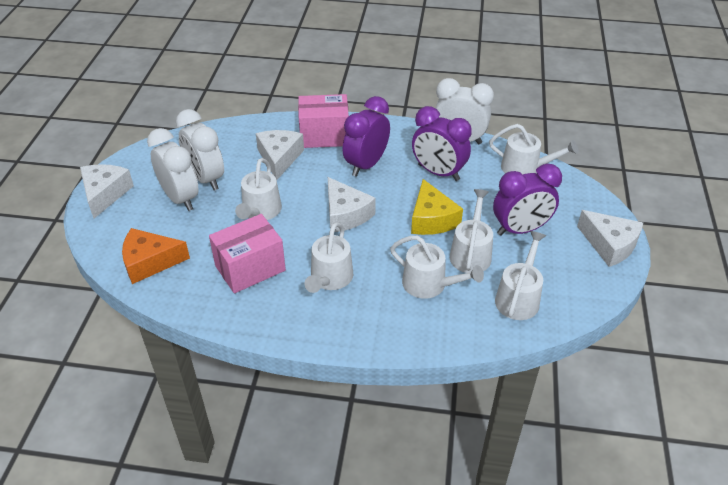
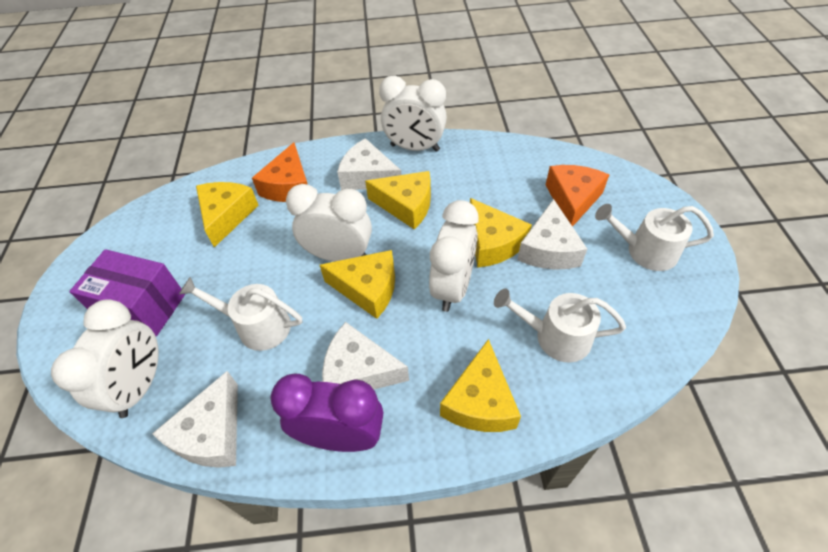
orange cheese: 1 -> 2
pink box: 2 -> 0
purple box: 0 -> 1
purple clock: 3 -> 1
white clock: 3 -> 4
white watering can: 6 -> 3
yellow cheese: 1 -> 5

